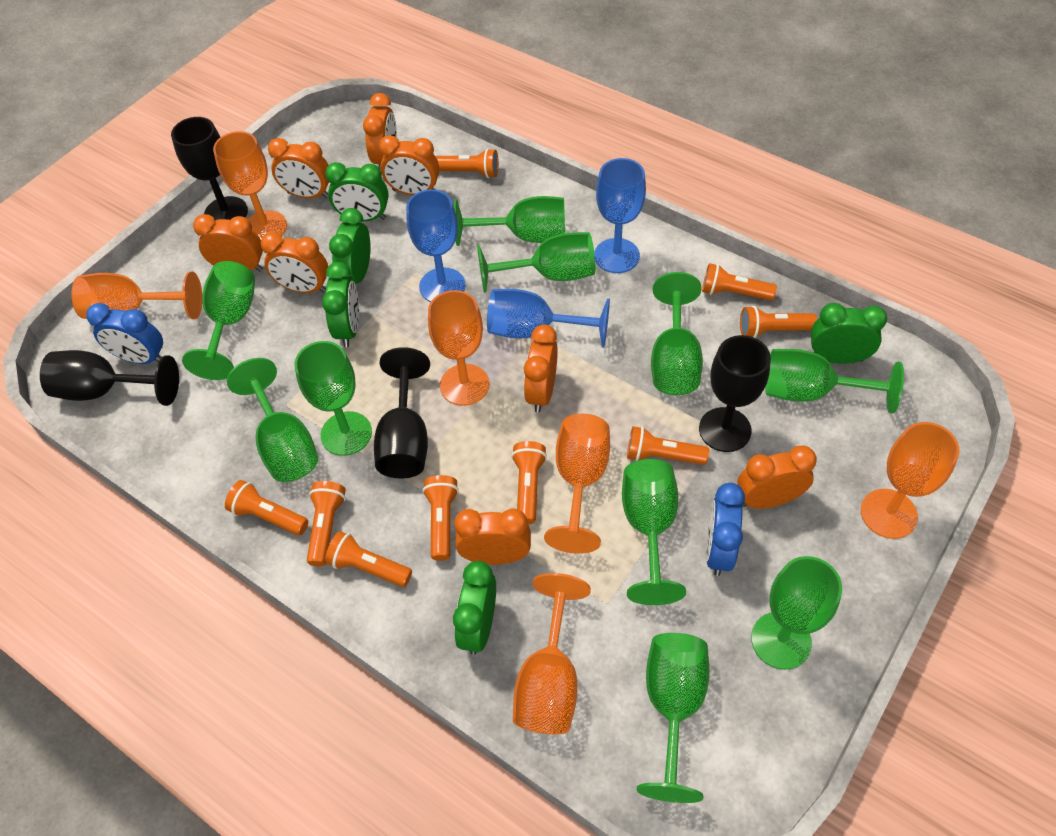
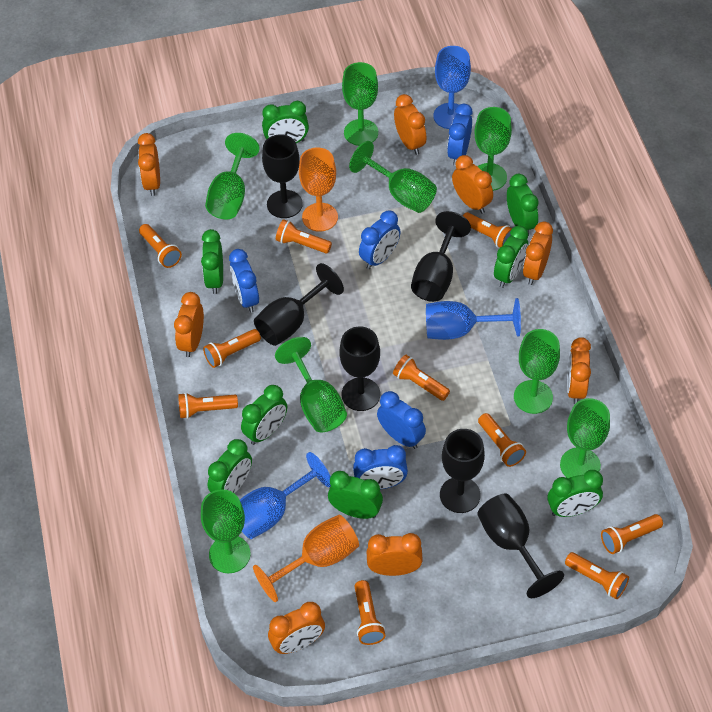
black goblet: 4 -> 6
blue clock: 2 -> 5
green clock: 5 -> 8
green goblet: 10 -> 8
orange flashlight: 9 -> 10
orange goblet: 6 -> 2

